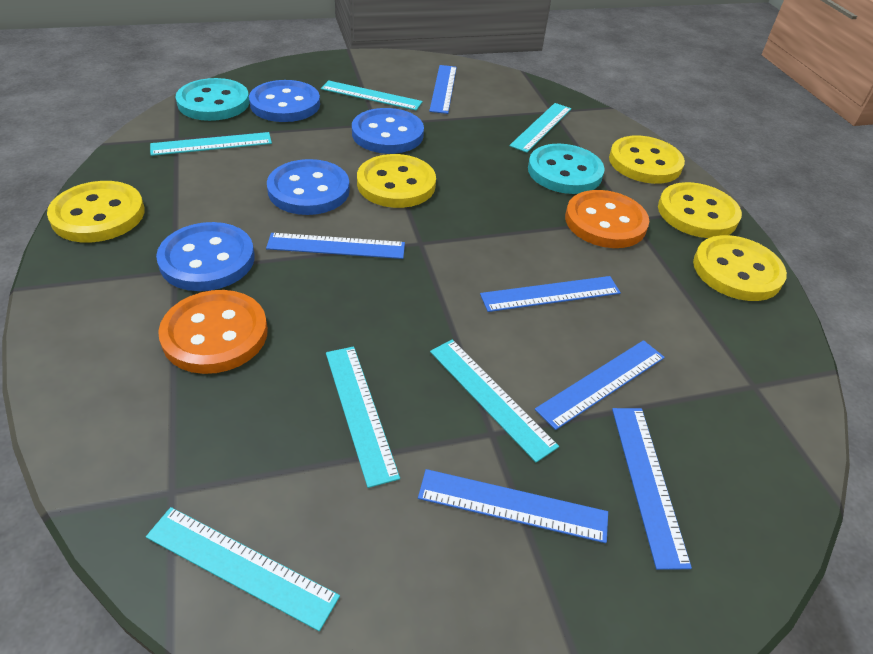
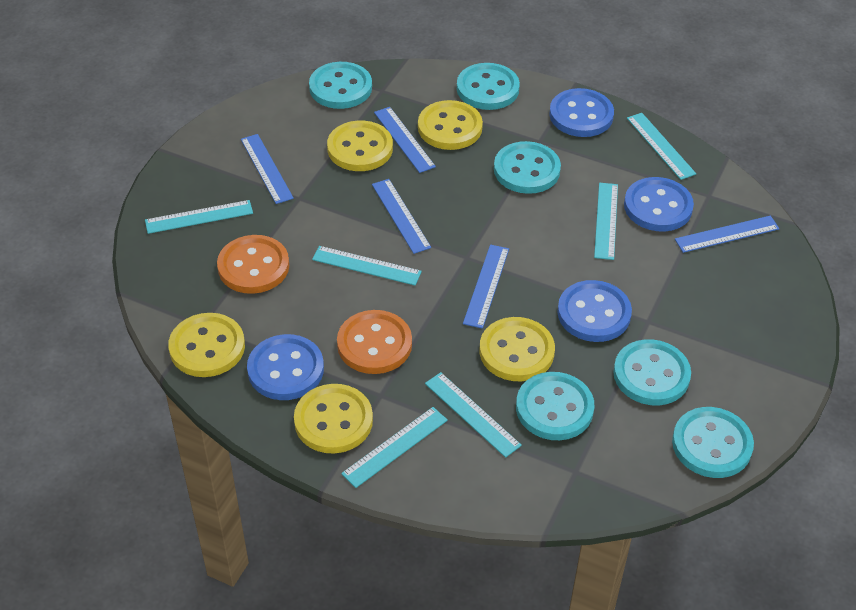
blue ruler: 6 -> 5
turquoise button: 2 -> 6

